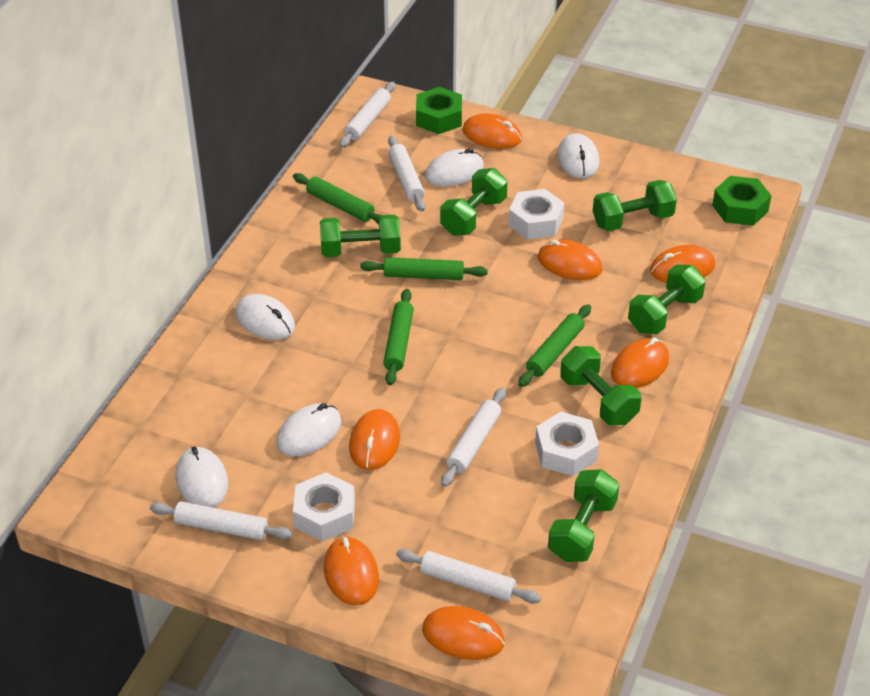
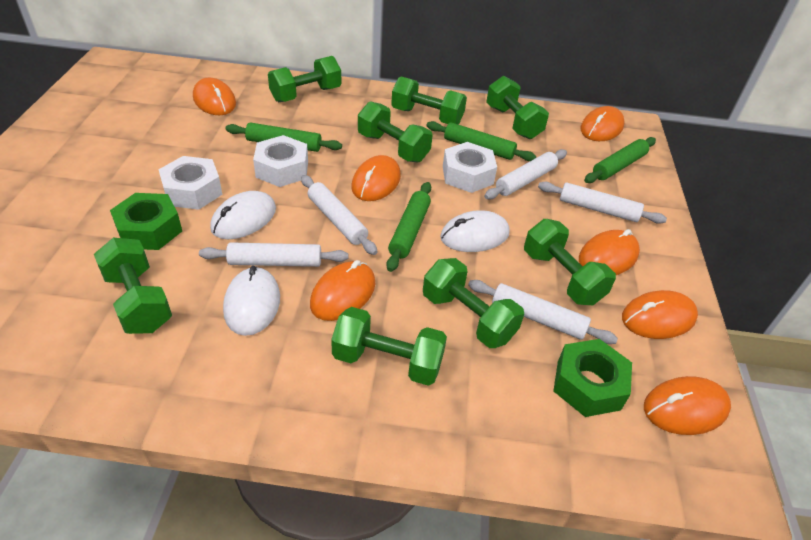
green dumbbell: 6 -> 8
white mouse: 5 -> 3

